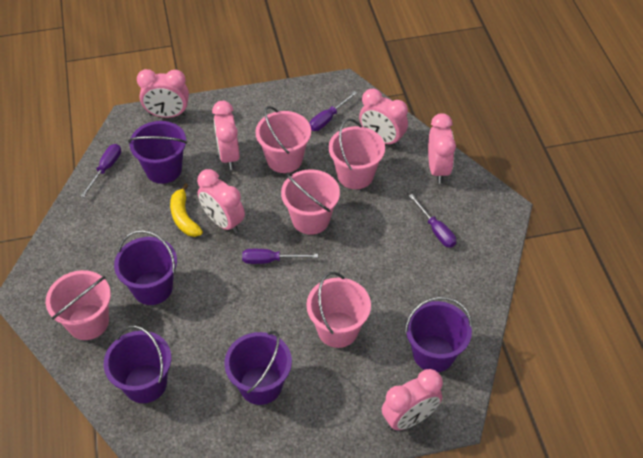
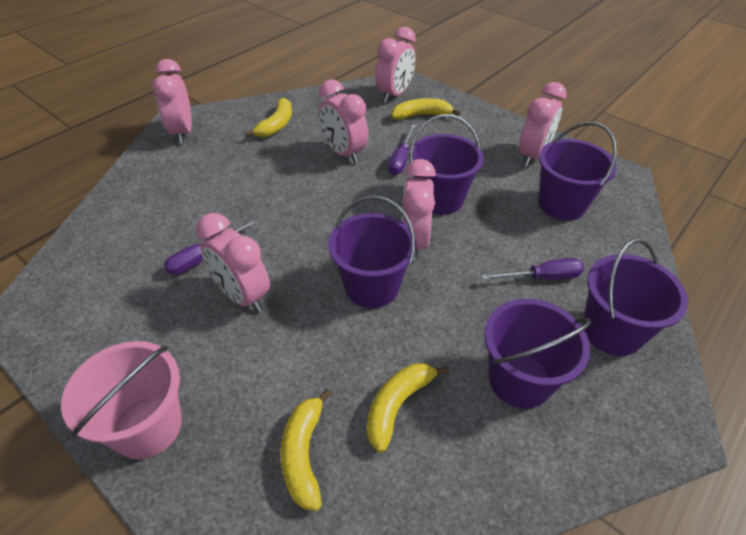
pink bucket: 5 -> 1
purple screwdriver: 4 -> 3
yellow banana: 1 -> 4

